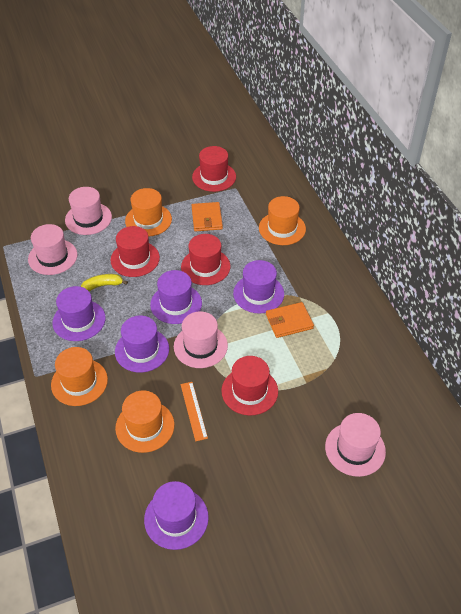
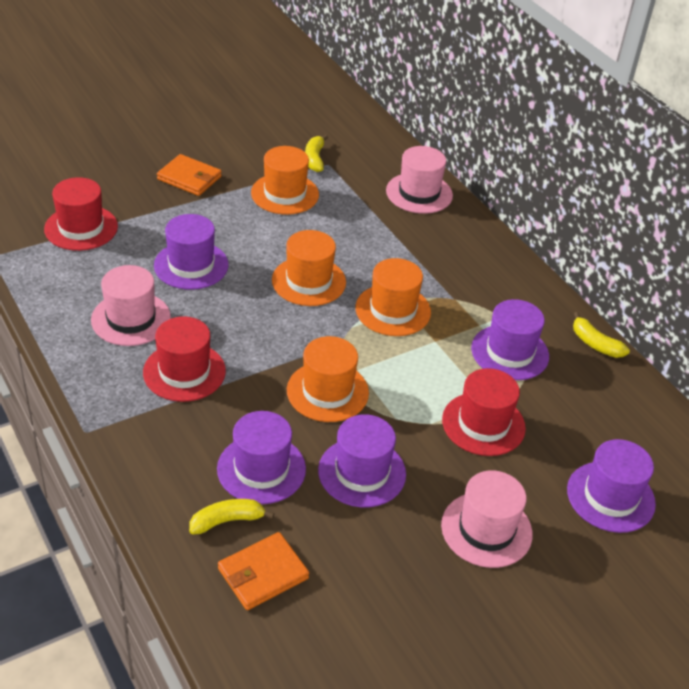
orange ruler: 1 -> 0
pink hat: 4 -> 3
red hat: 4 -> 3
yellow banana: 1 -> 3

